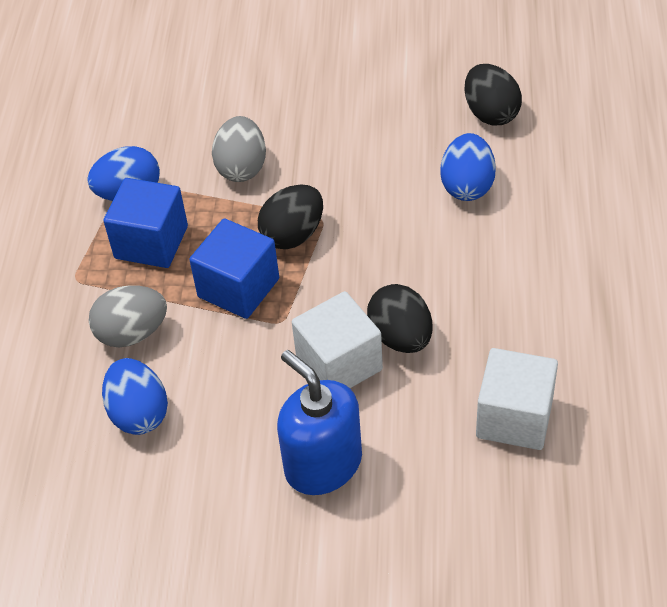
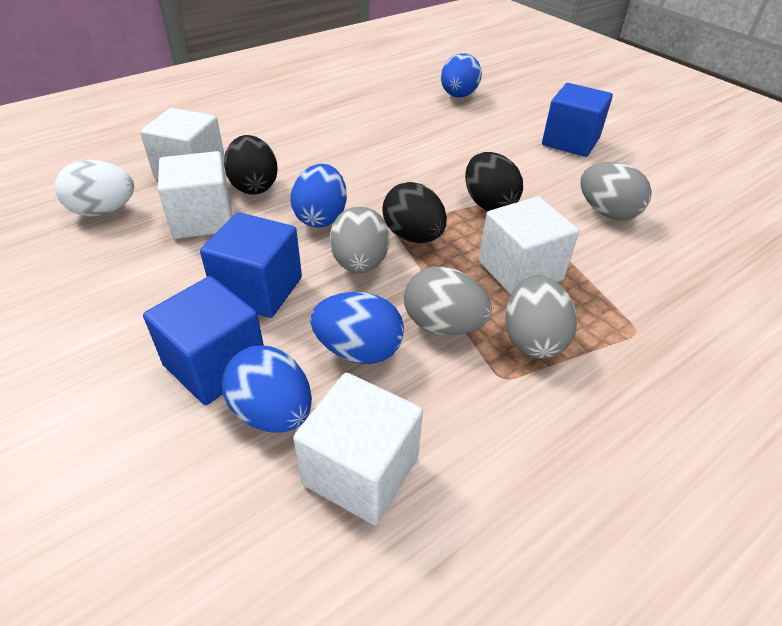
blue cube: 2 -> 3
blue egg: 3 -> 4
blue soap dispenser: 1 -> 0
grey egg: 2 -> 4
white cube: 2 -> 4
white egg: 0 -> 1

